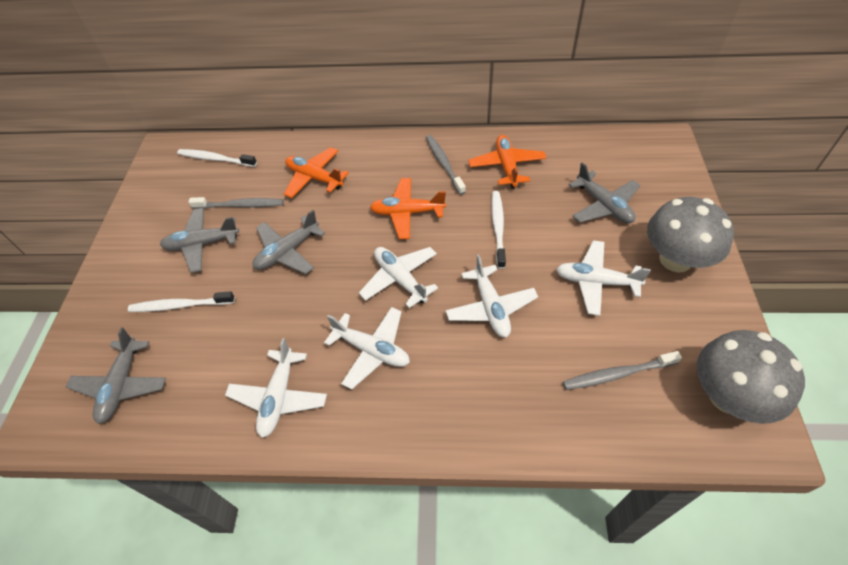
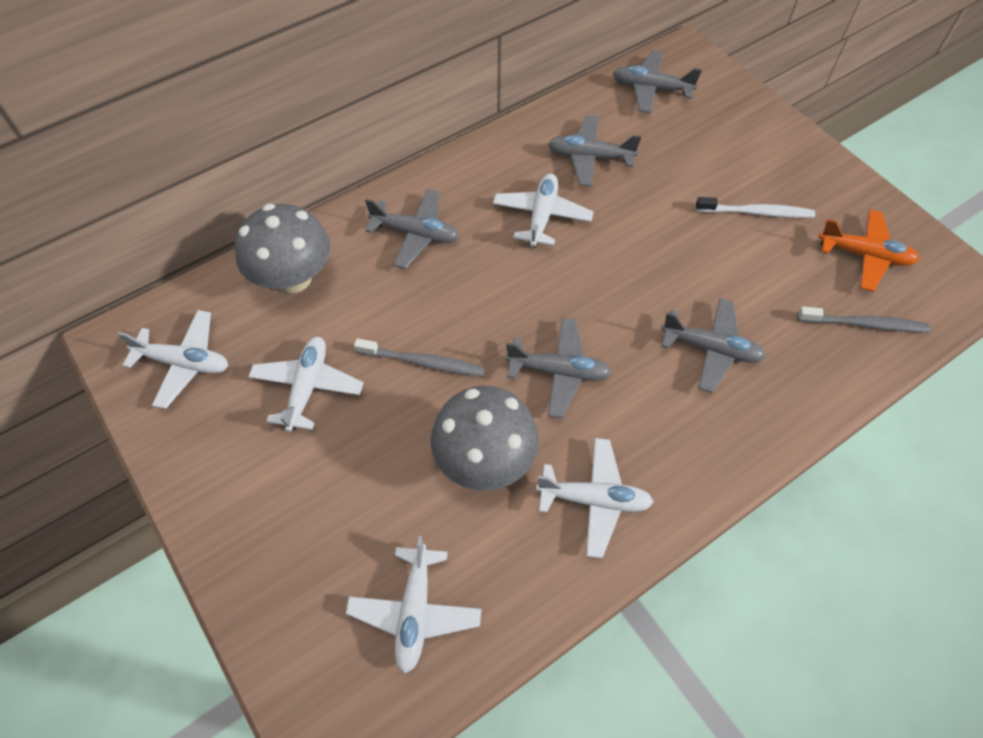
grey plane: 4 -> 5
grey toothbrush: 3 -> 2
orange plane: 3 -> 1
white toothbrush: 3 -> 1

